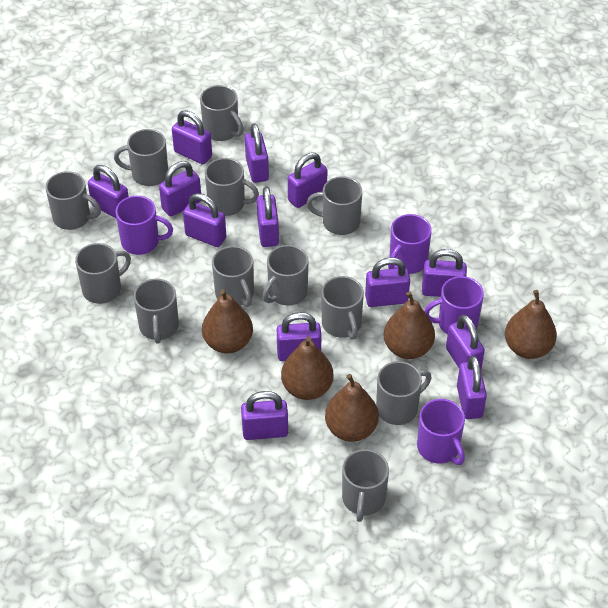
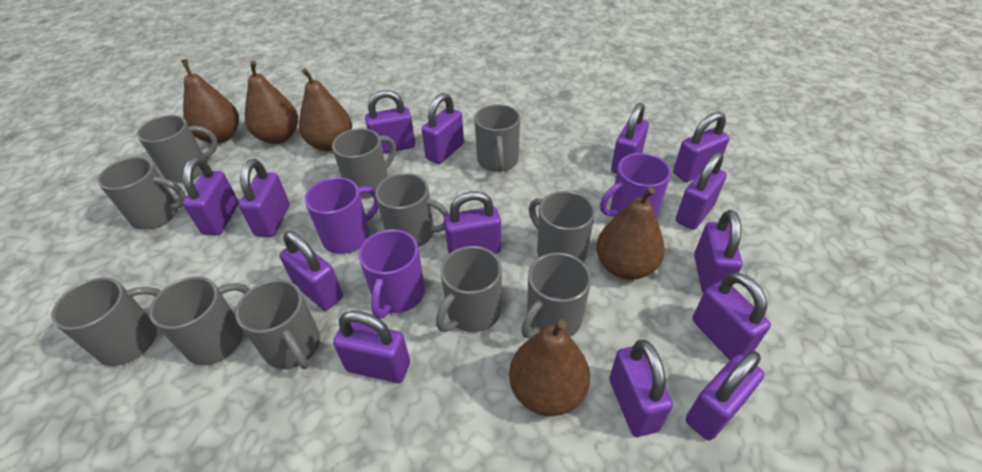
grey mug: 12 -> 11
purple mug: 4 -> 3
purple padlock: 13 -> 14

